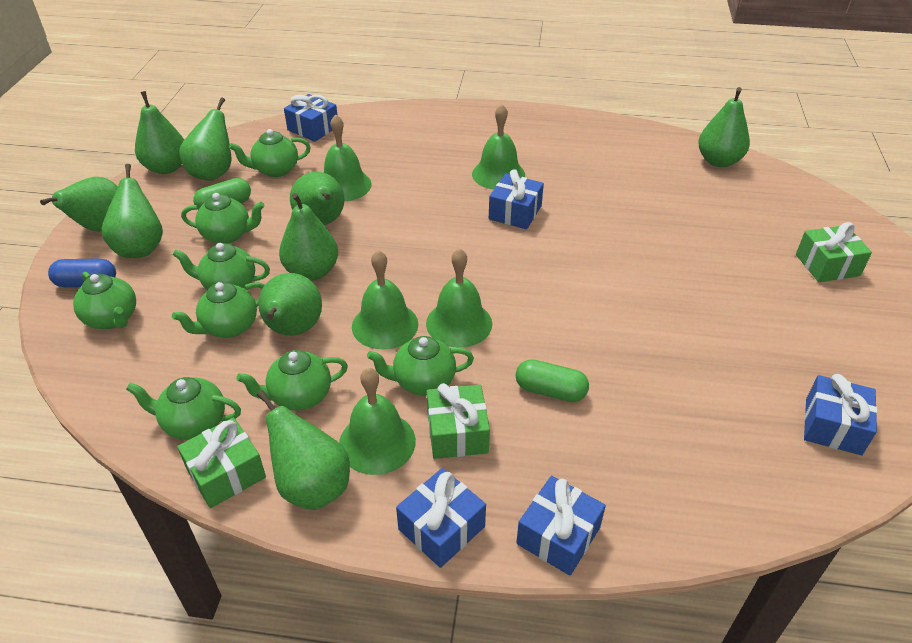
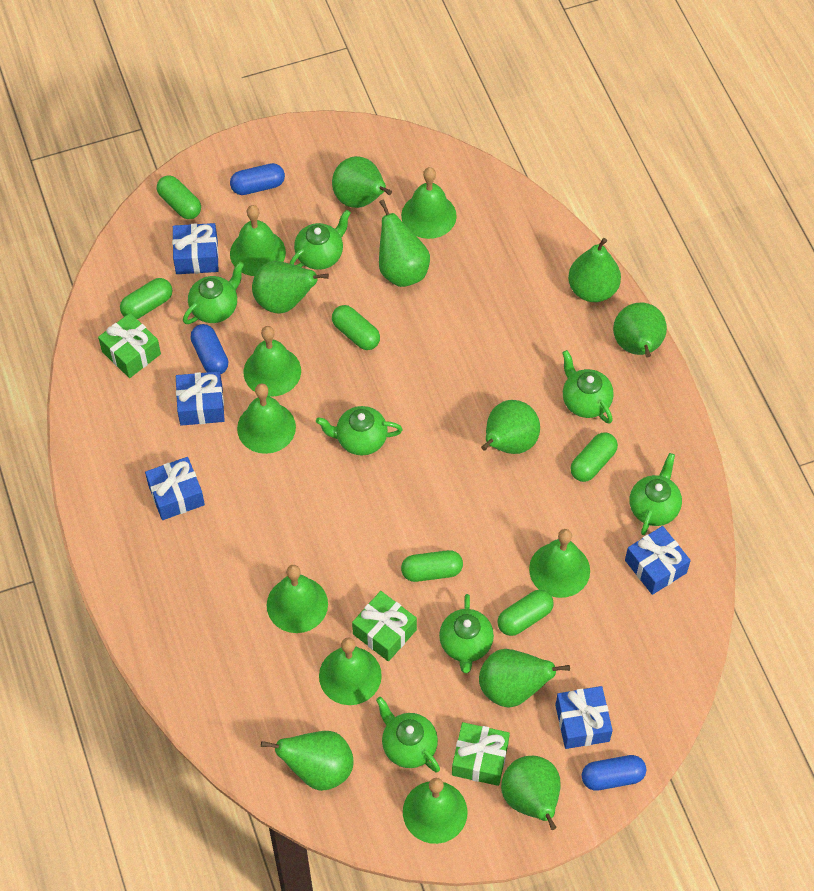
blue capsule: 1 -> 3
green bell: 5 -> 8
green capsule: 2 -> 6
green teapot: 8 -> 7

